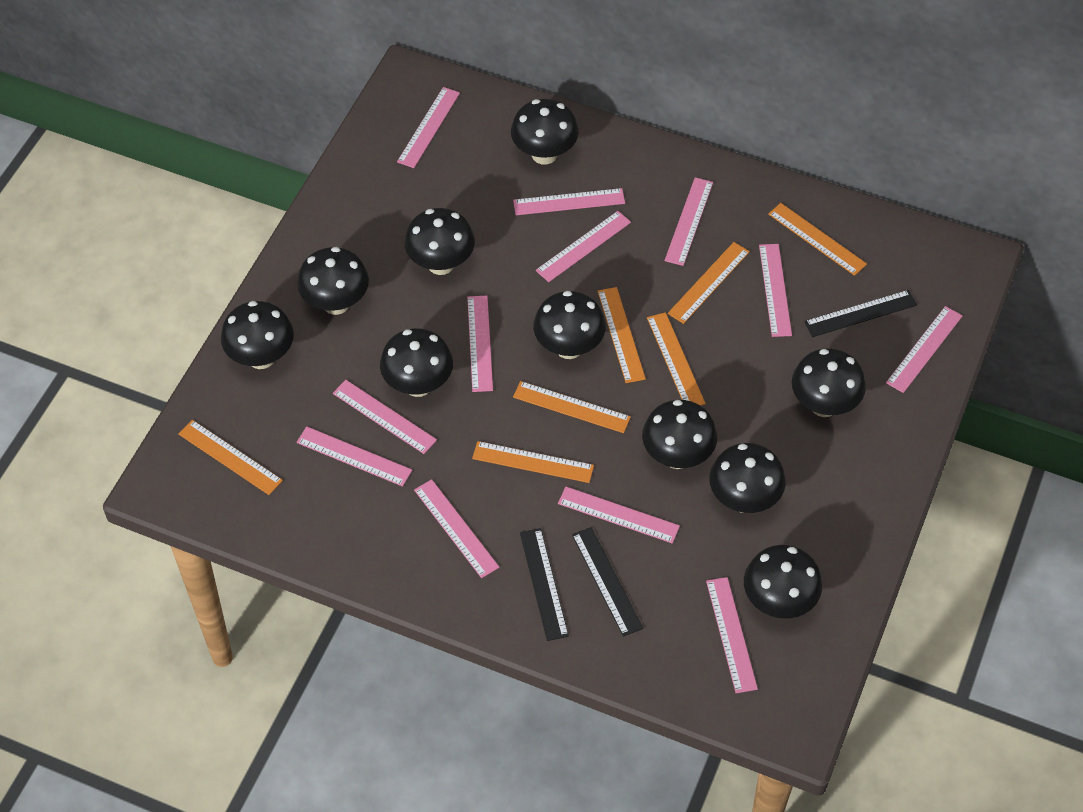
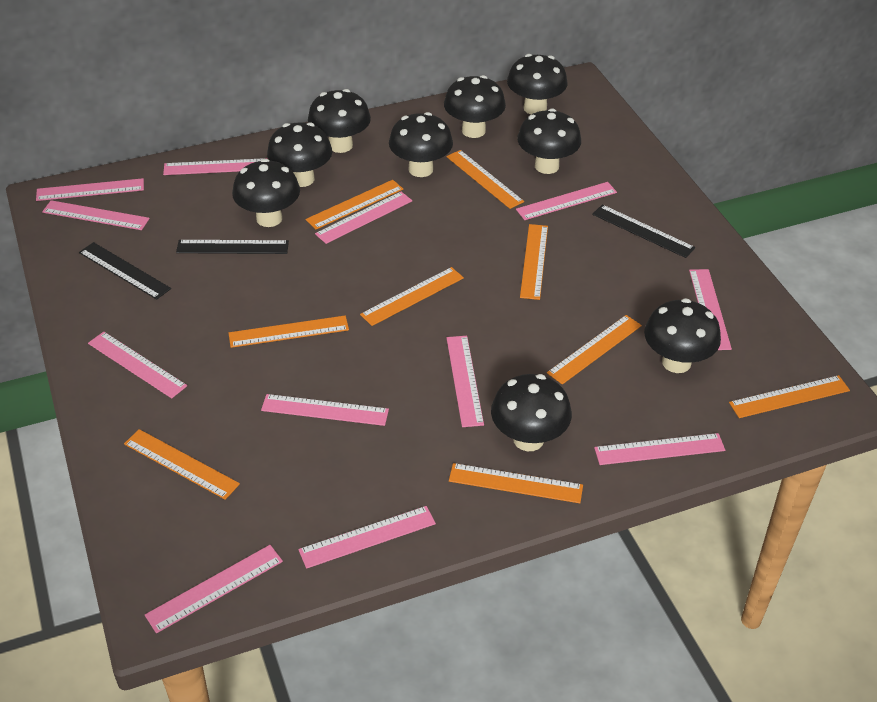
black mushroom: 10 -> 9
orange ruler: 7 -> 9

